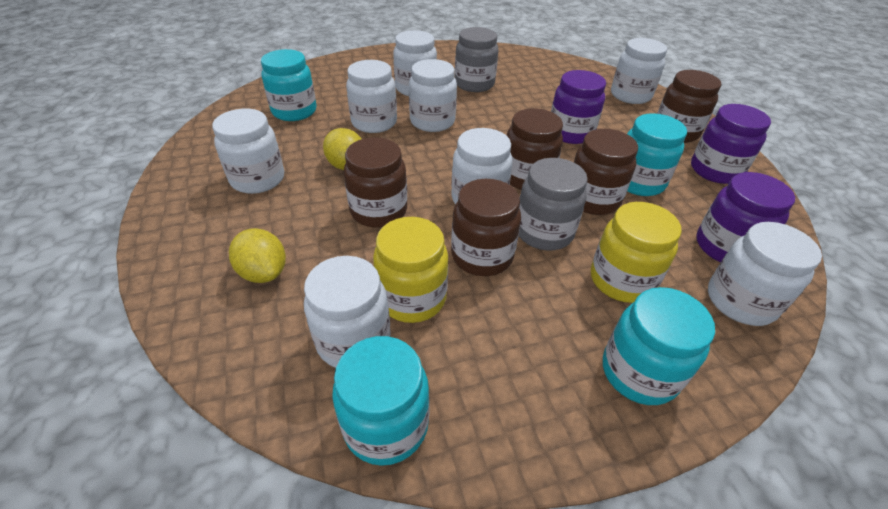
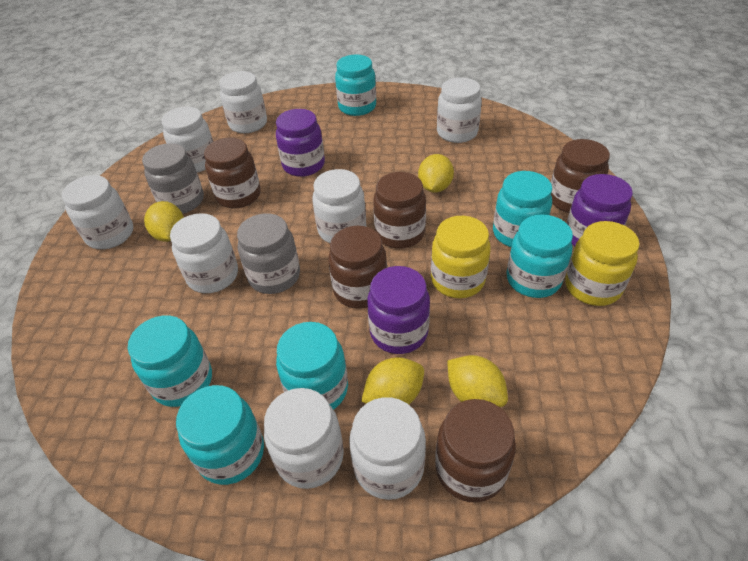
turquoise jar: 4 -> 6
yellow lemon: 2 -> 4

